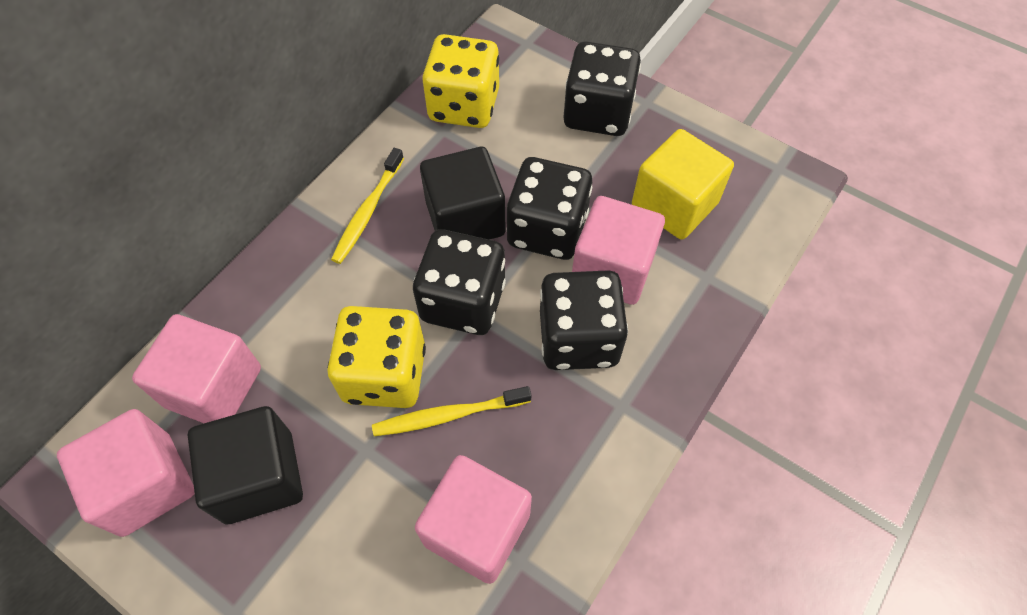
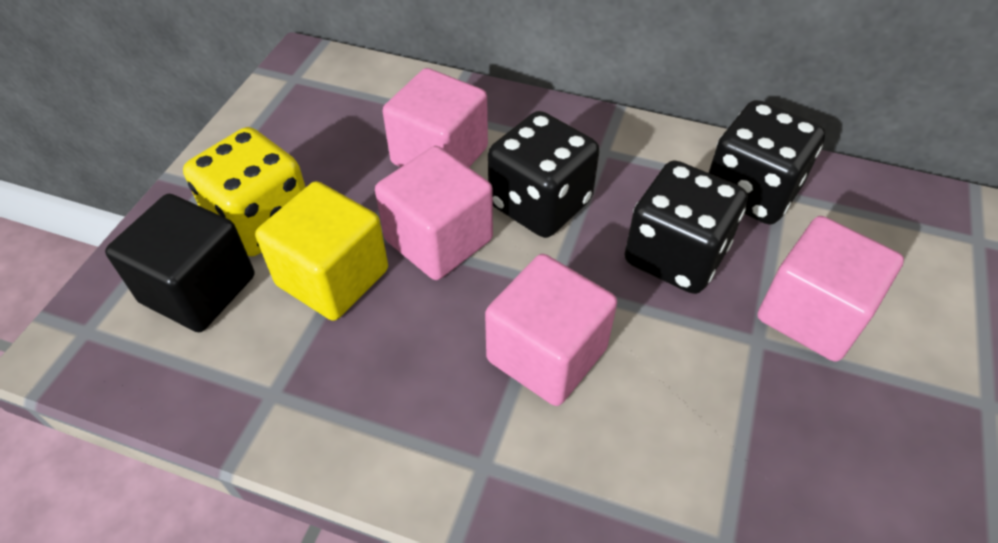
black cube: 2 -> 1
black dice: 4 -> 3
yellow dice: 2 -> 1
yellow toothbrush: 2 -> 0

